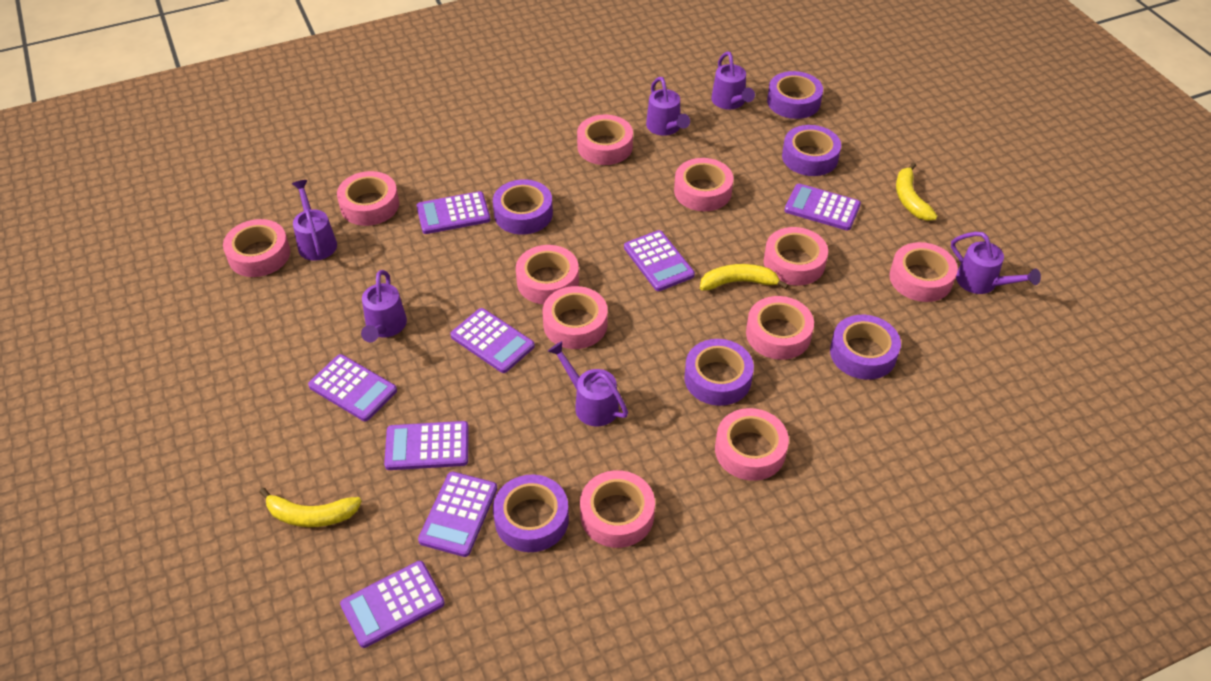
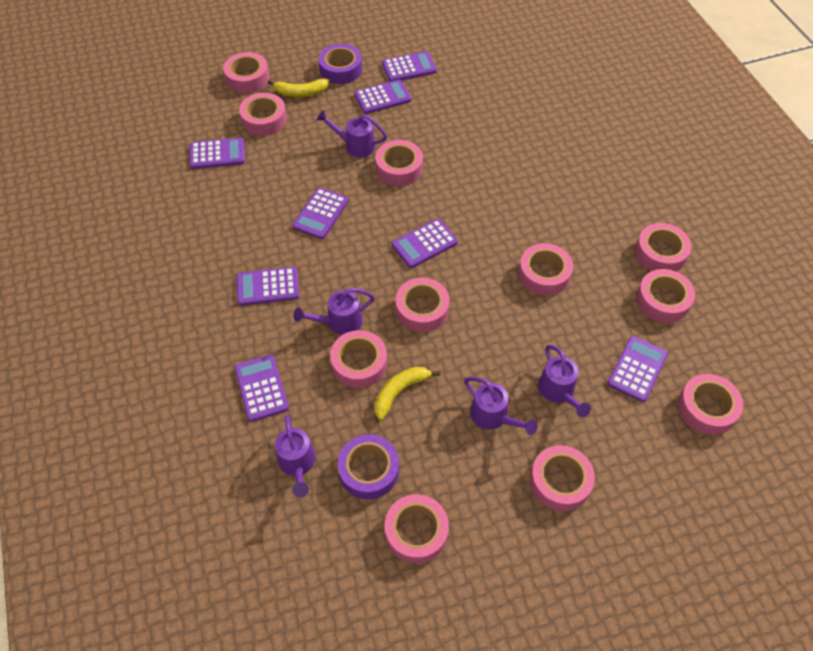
purple tape: 6 -> 2
purple watering can: 6 -> 5
yellow banana: 3 -> 2

